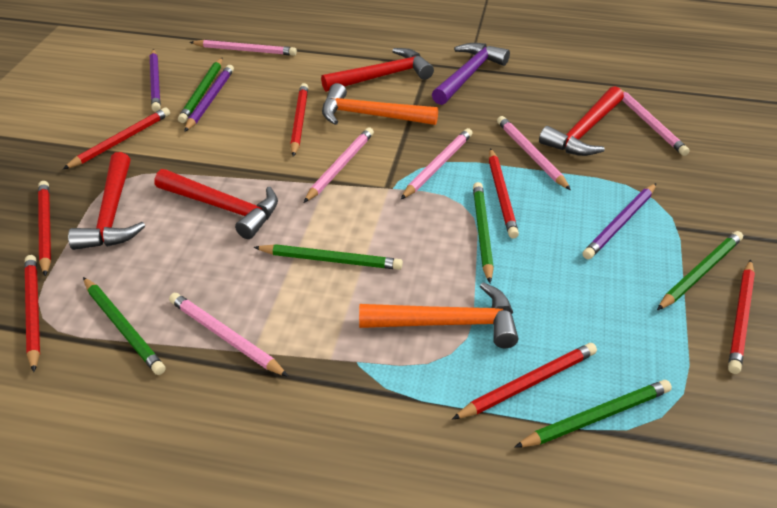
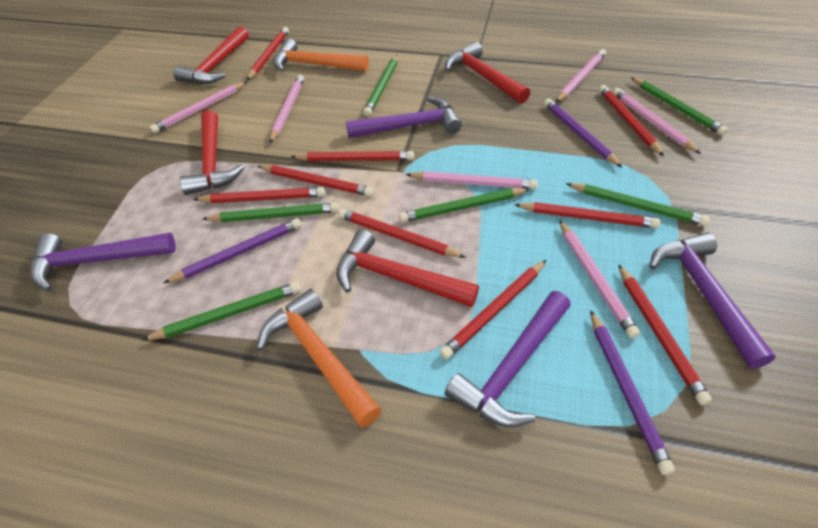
purple hammer: 1 -> 4
red pencil: 7 -> 9

